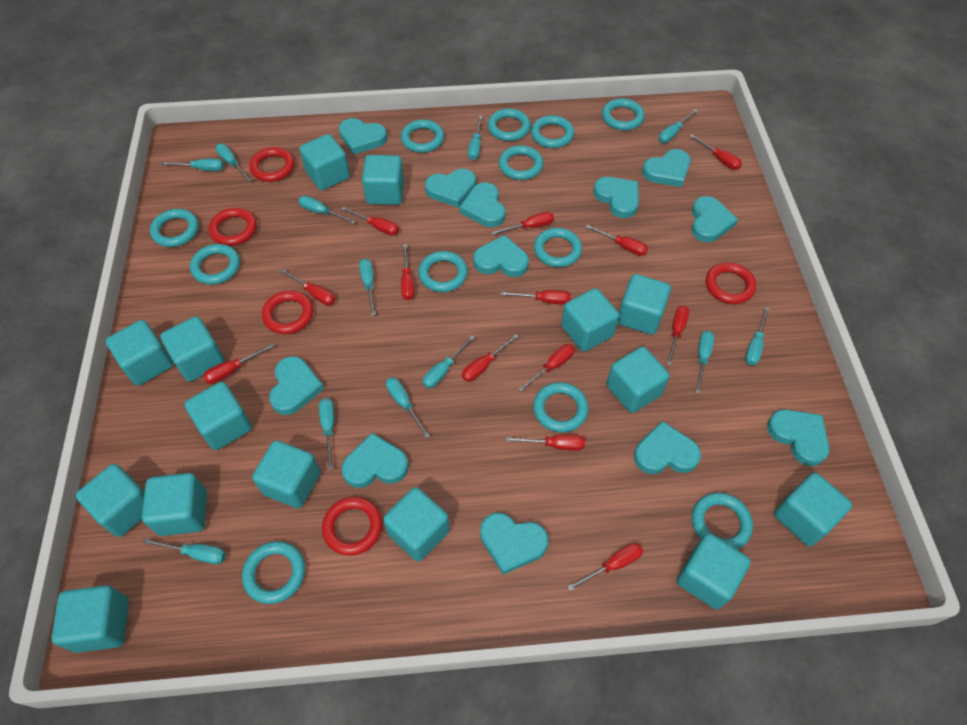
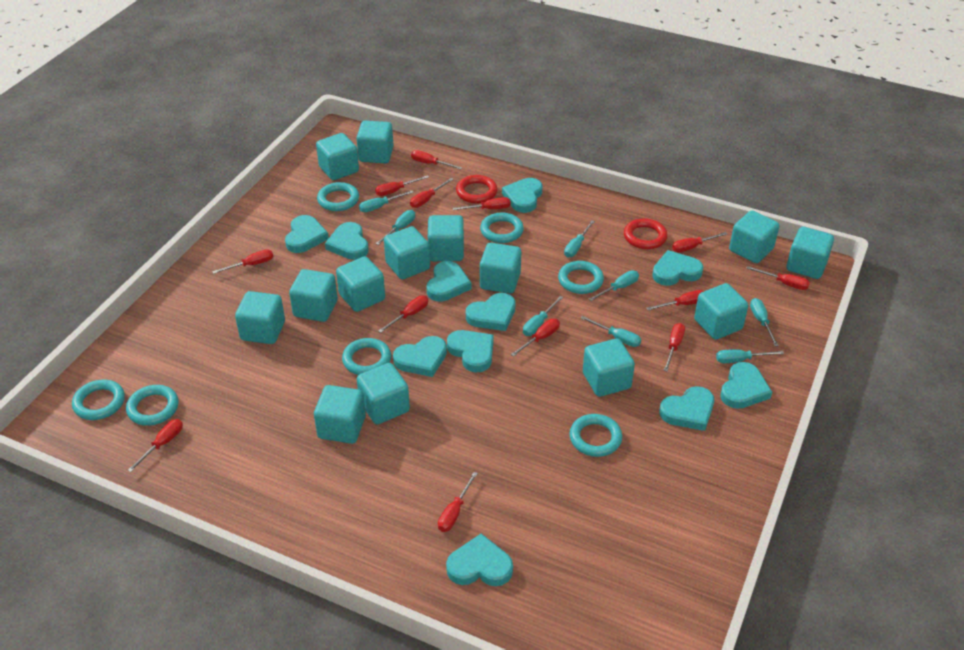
red ring: 5 -> 2
turquoise cube: 15 -> 14
turquoise heart: 12 -> 11
turquoise ring: 12 -> 7
turquoise screwdriver: 12 -> 8

